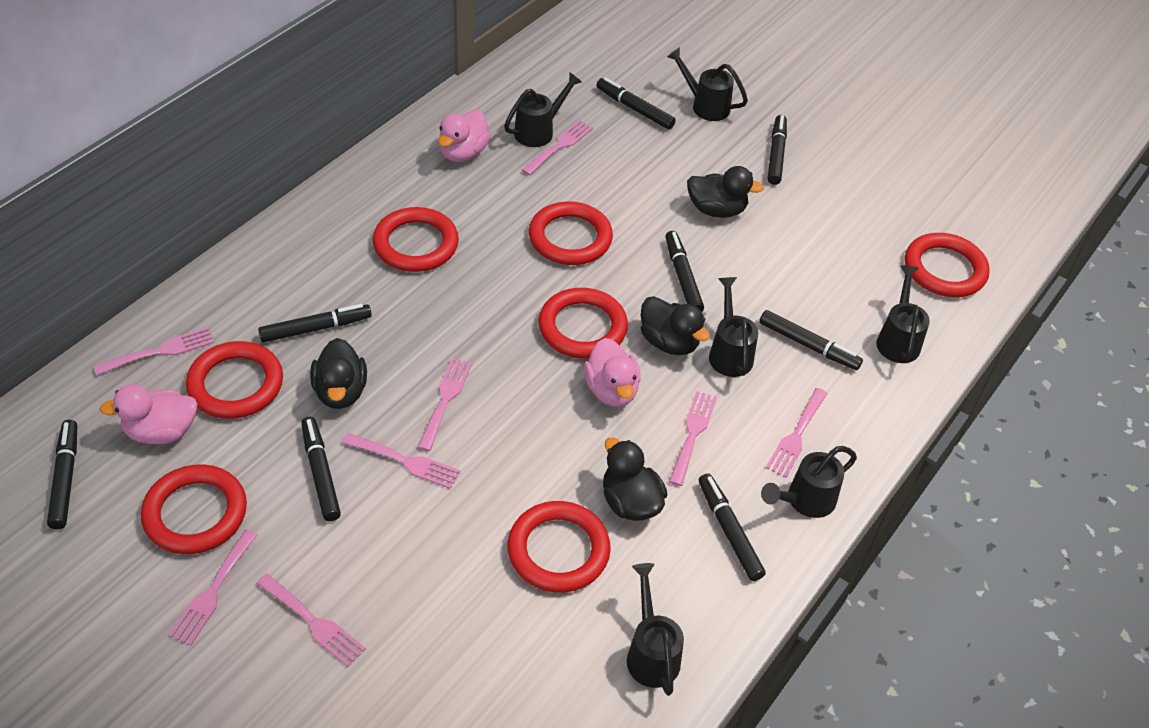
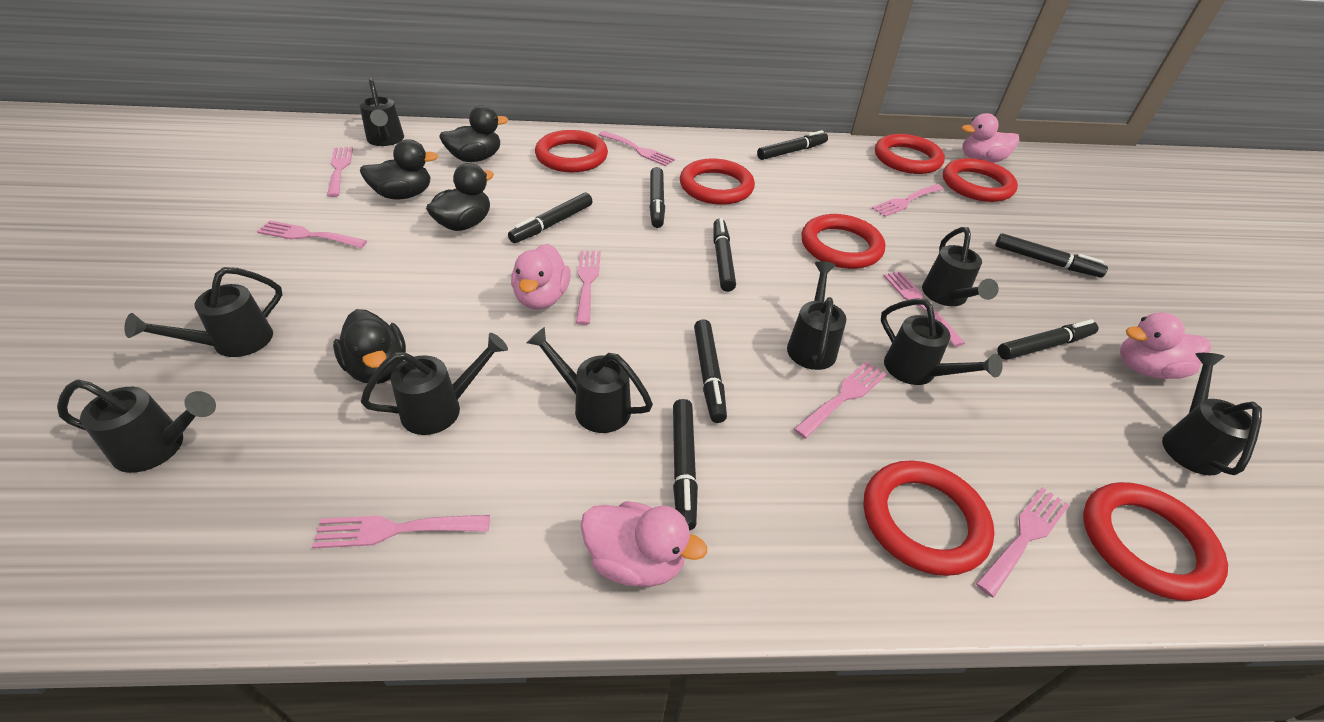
black watering can: 6 -> 9
pink duck: 3 -> 4
pink fork: 8 -> 9

